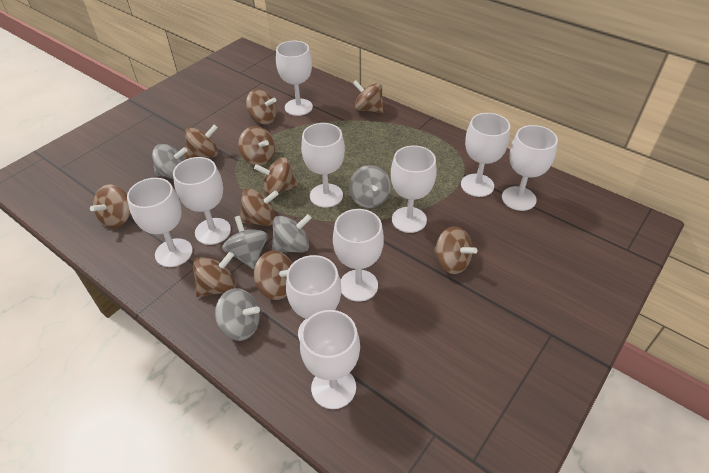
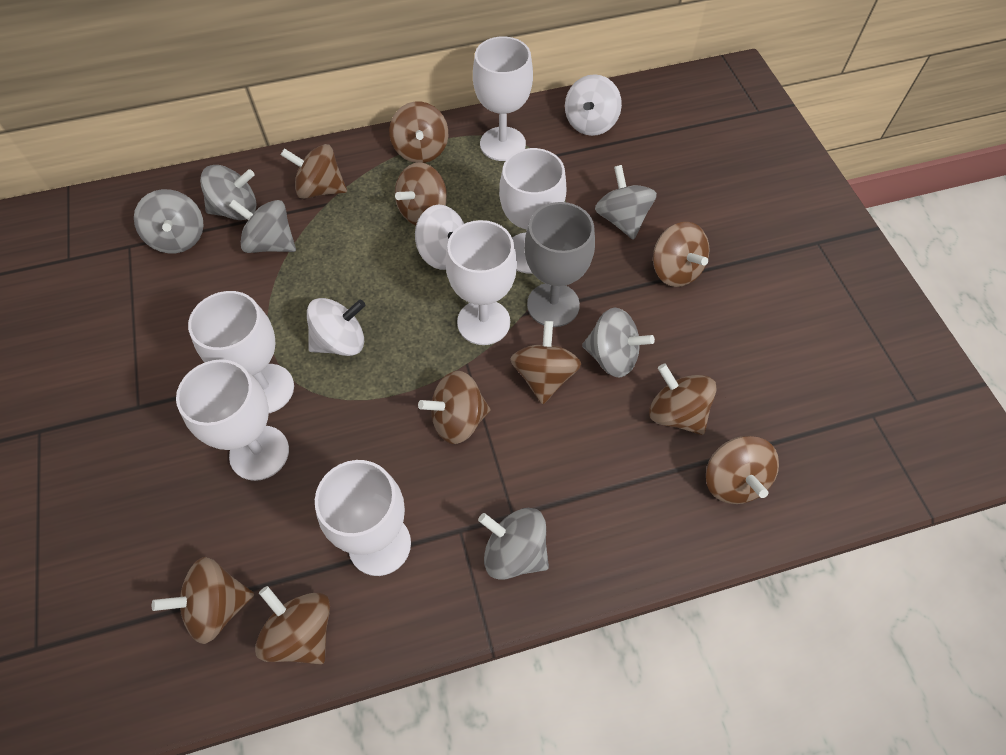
grey goblet: 0 -> 1
grey spinning top: 5 -> 6
white goblet: 10 -> 6
white spinning top: 0 -> 3

